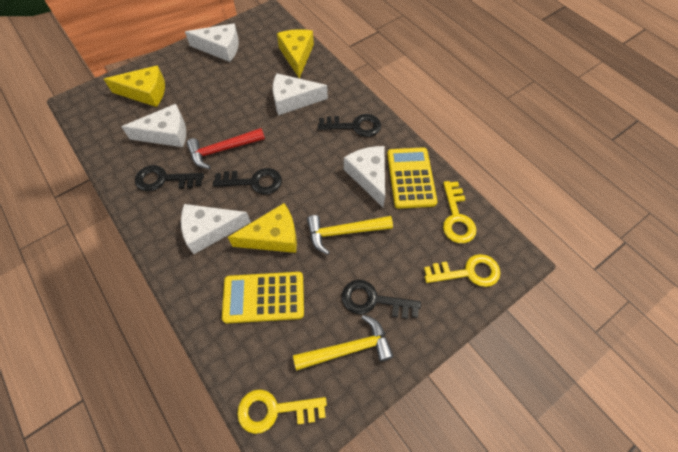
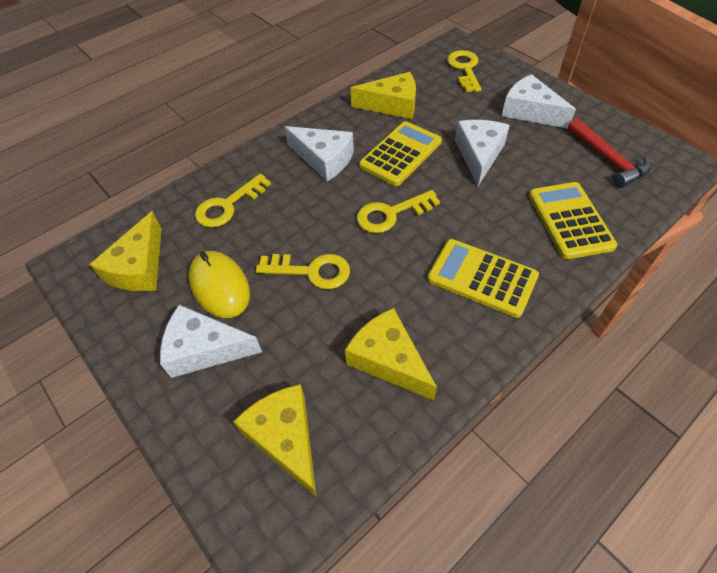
black key: 4 -> 0
white cheese: 5 -> 4
yellow calculator: 2 -> 3
yellow cheese: 3 -> 4
yellow hammer: 2 -> 0
yellow key: 3 -> 4
yellow mouse: 0 -> 1

